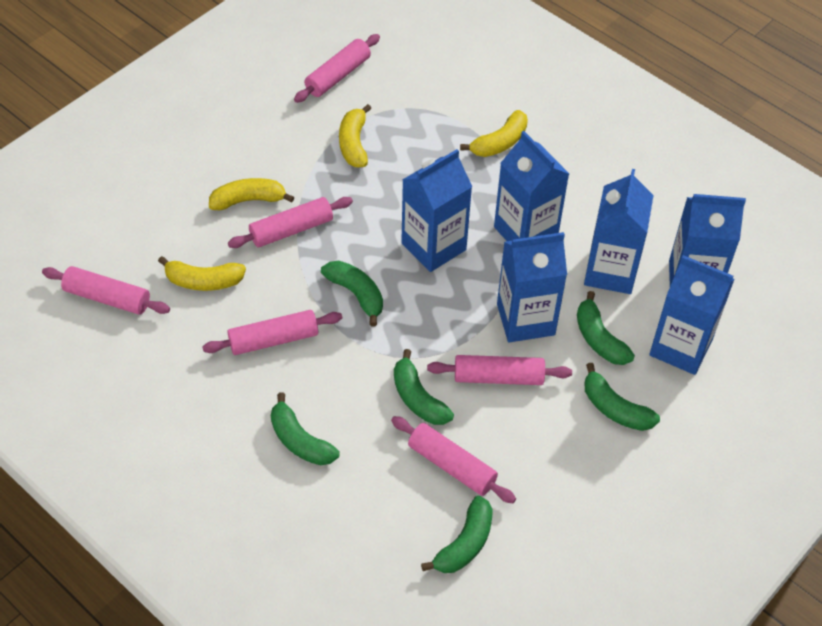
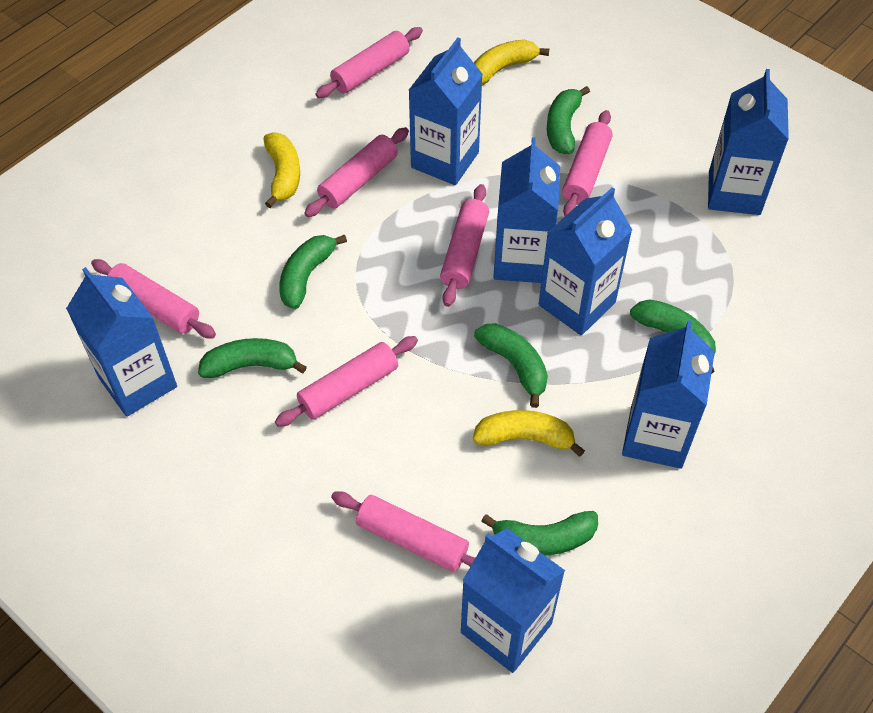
blue carton: 6 -> 7
pink rolling pin: 6 -> 7
yellow banana: 4 -> 3

